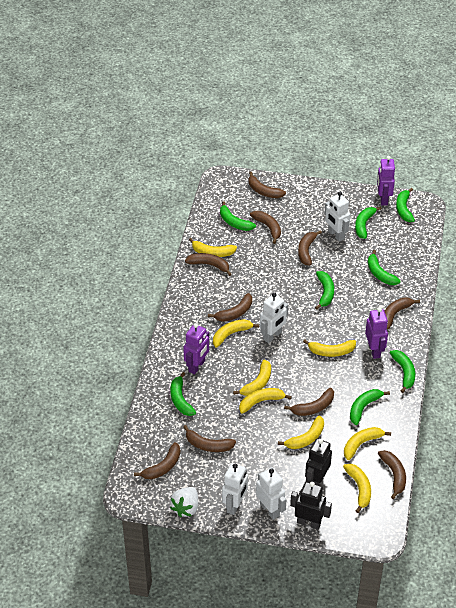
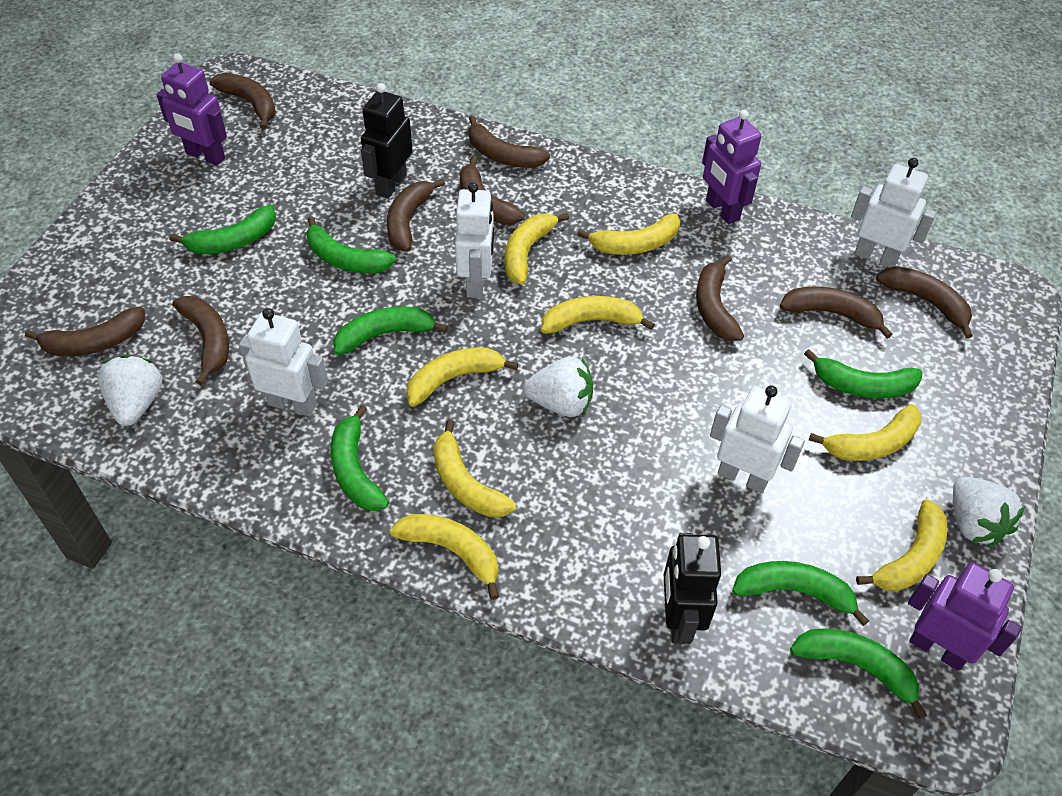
brown banana: 10 -> 9
green banana: 8 -> 7
white strawberry: 1 -> 3

